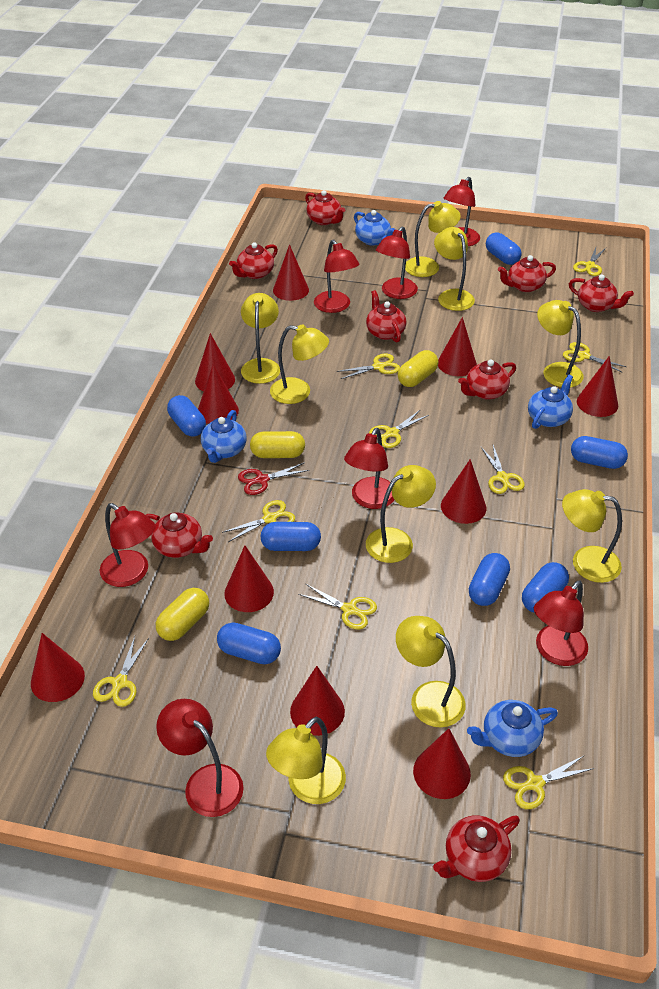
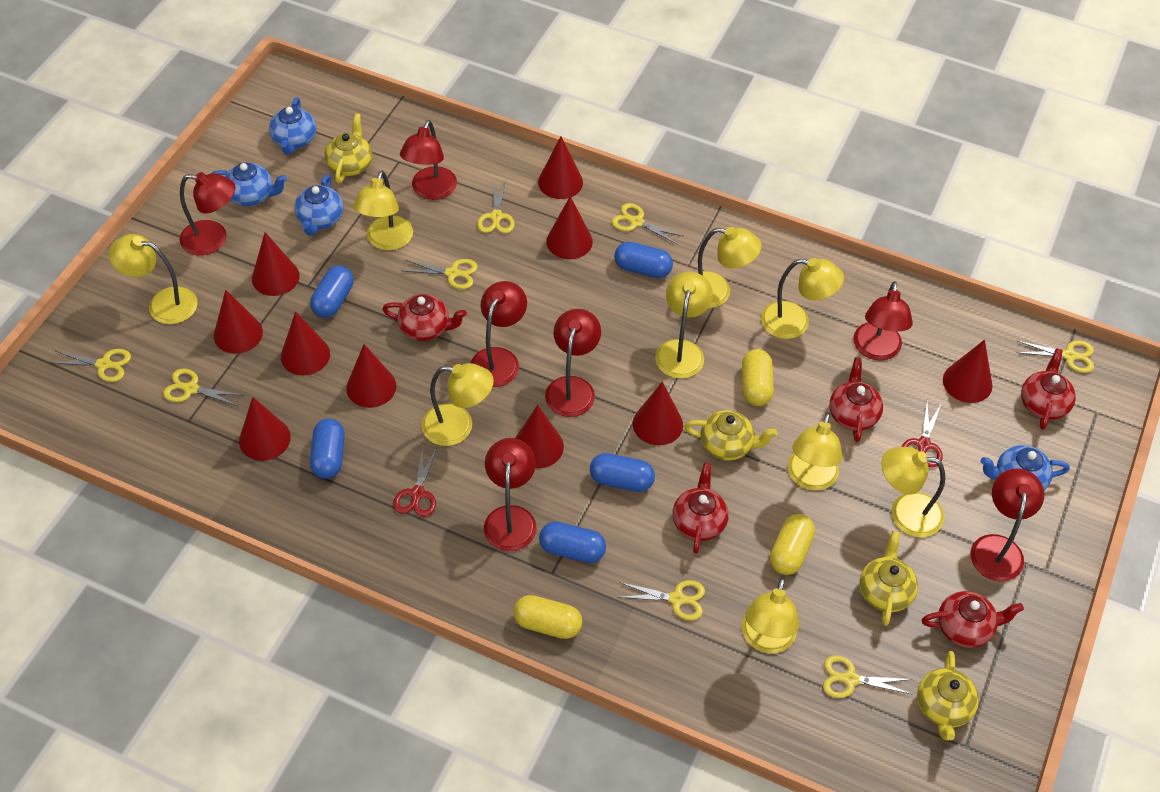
blue capsule: 7 -> 5
red scissors: 1 -> 2
red teapot: 8 -> 5
yellow scissors: 9 -> 8
yellow teapot: 0 -> 4

